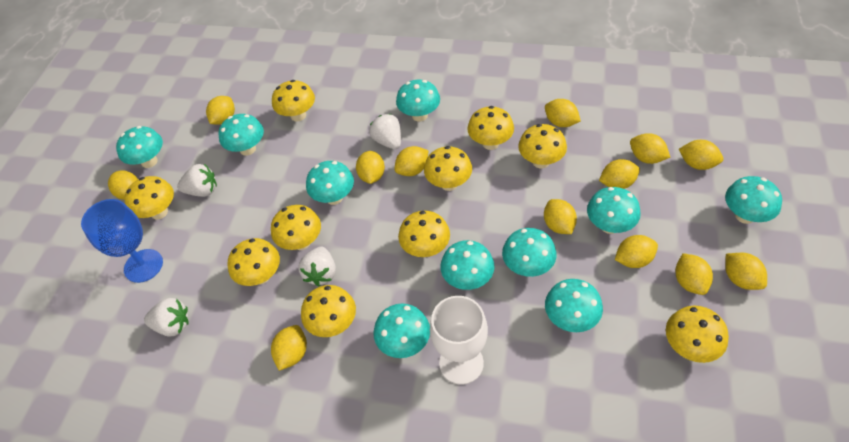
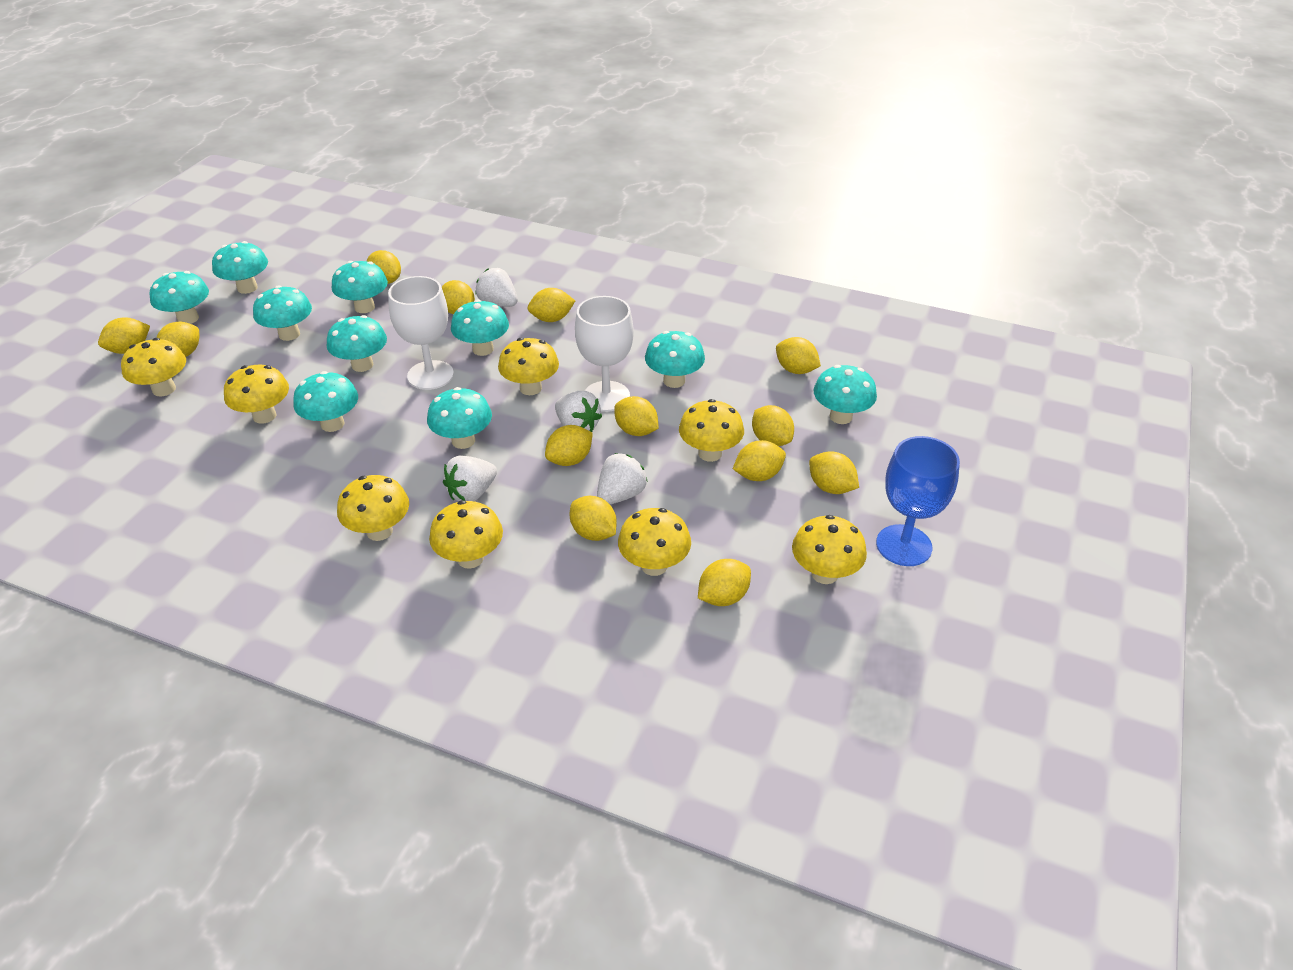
white goblet: 1 -> 2
yellow mushroom: 10 -> 8

